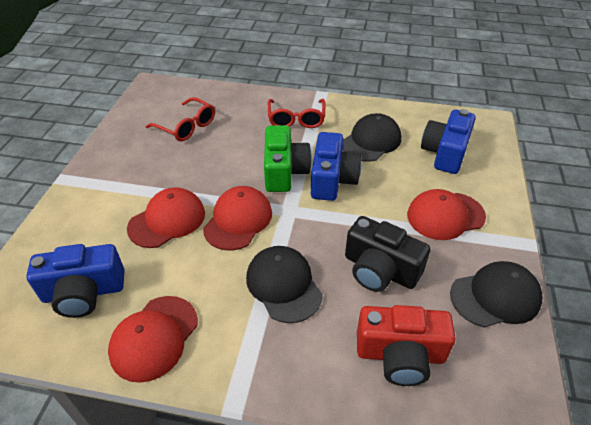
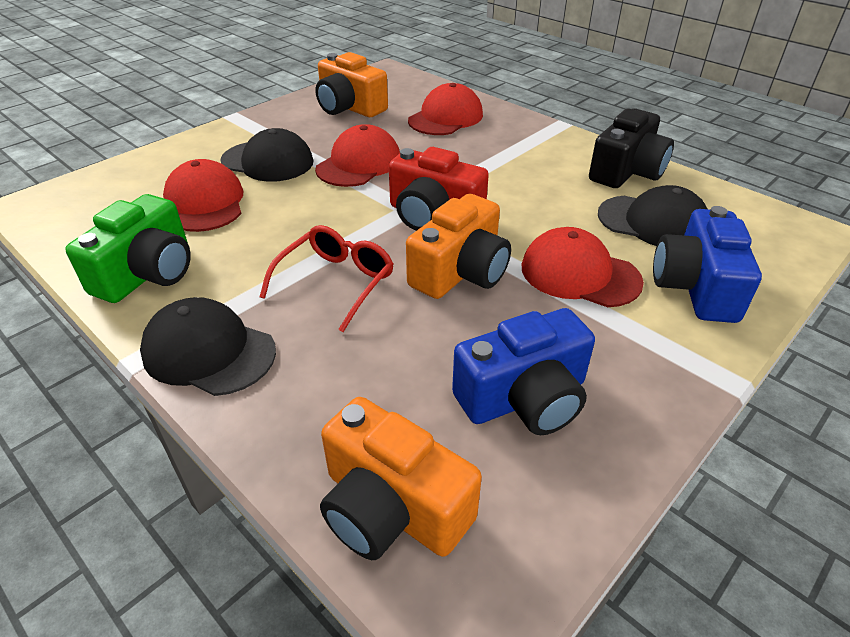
blue camera: 3 -> 2
orange camera: 0 -> 3
red glasses: 2 -> 1

